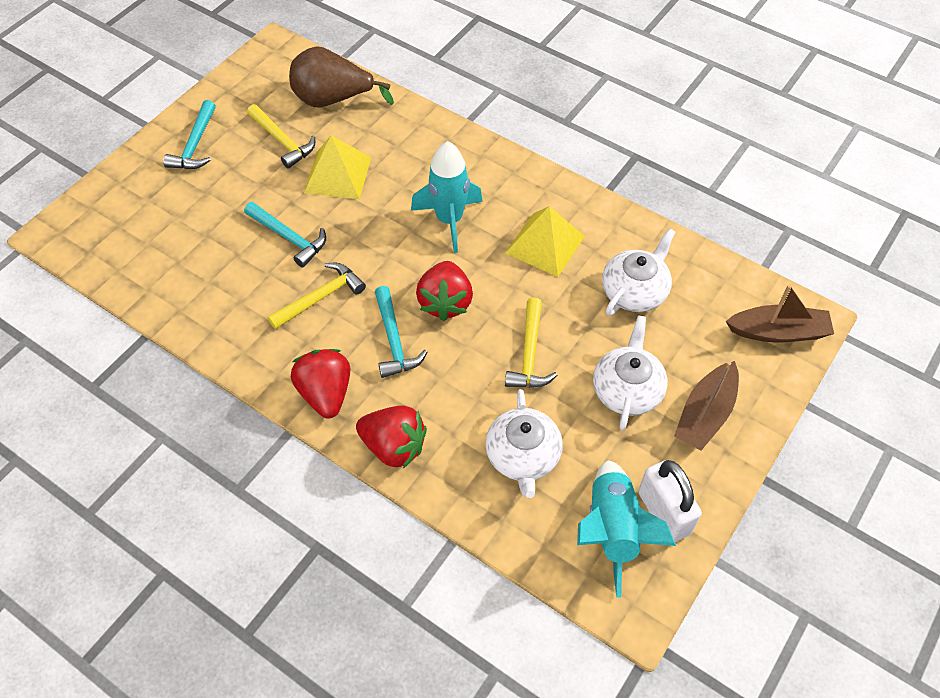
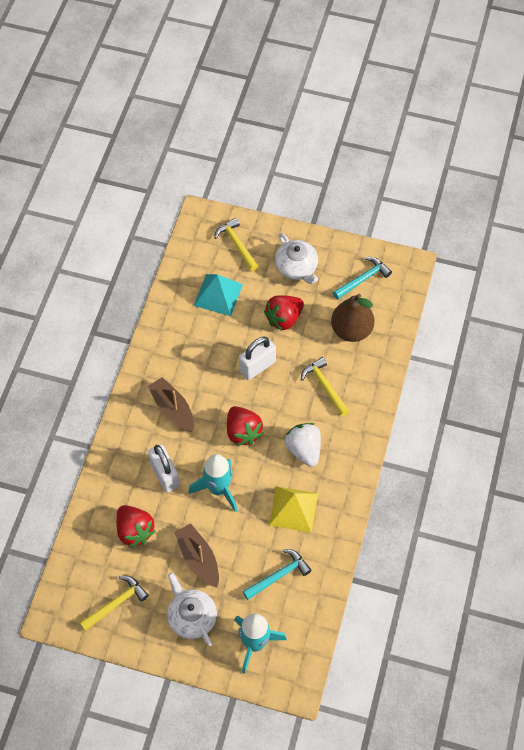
turquoise hammer: 3 -> 2
turquoise pyramid: 0 -> 1
white padlock: 1 -> 2
white strawberry: 0 -> 1
white teapot: 3 -> 2
yellow pyramid: 2 -> 1

